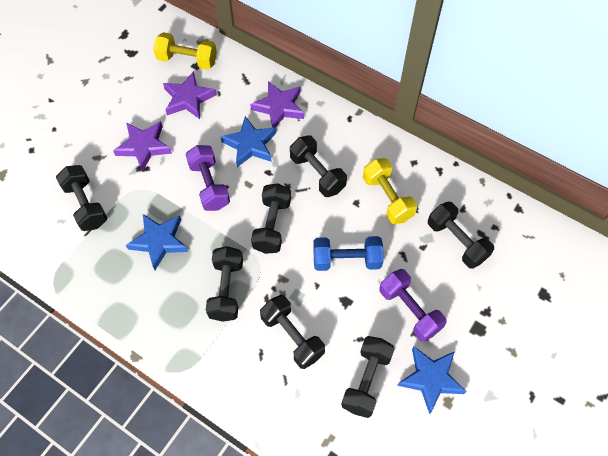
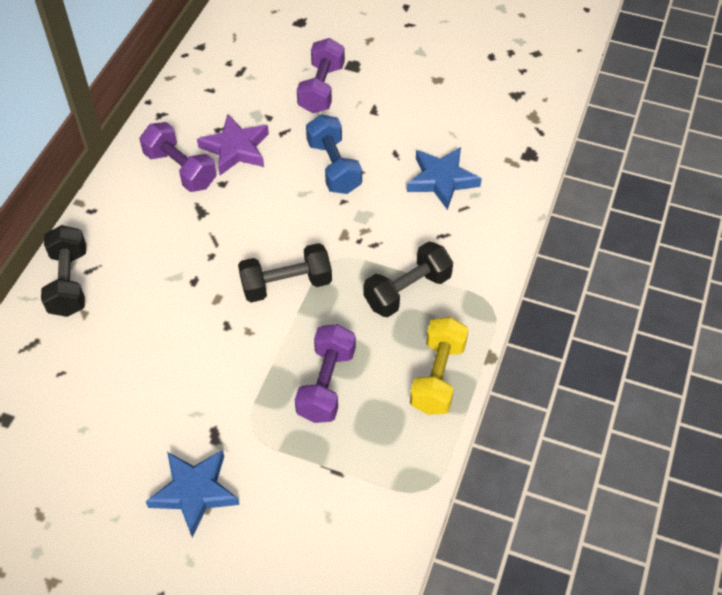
black dumbbell: 7 -> 3
blue star: 3 -> 2
purple dumbbell: 2 -> 3
purple star: 3 -> 1
yellow dumbbell: 2 -> 1

